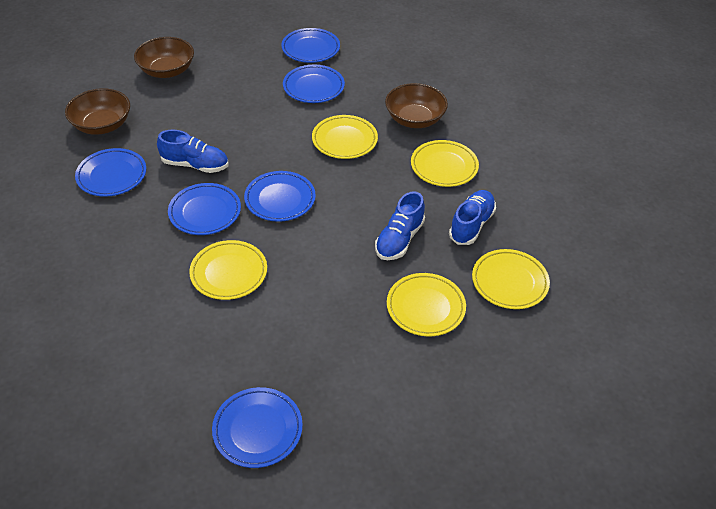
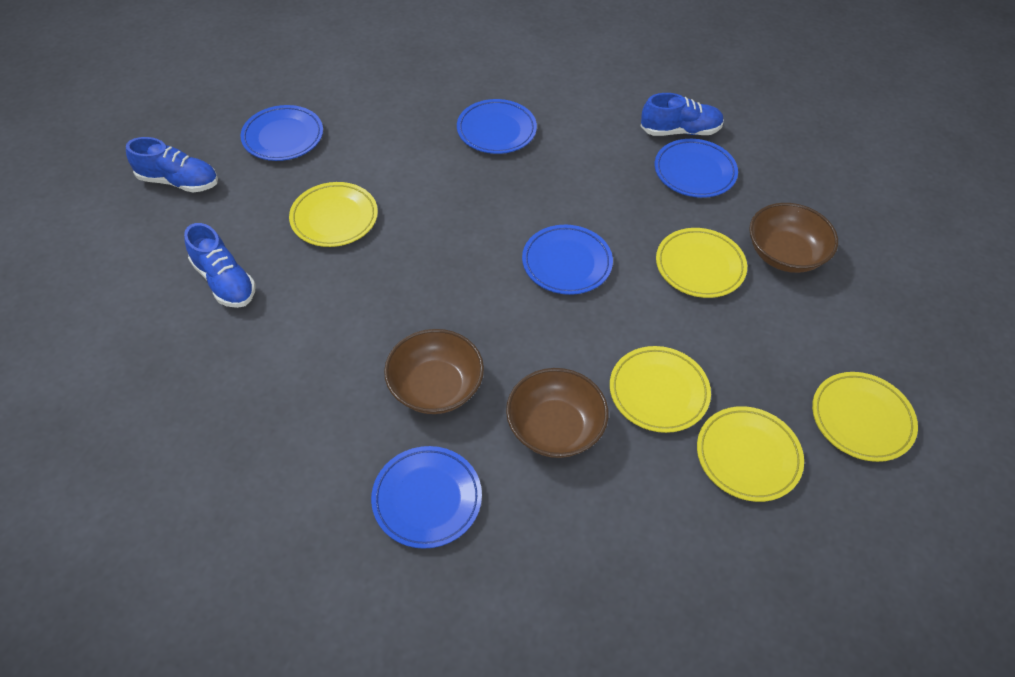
blue plate: 6 -> 5

